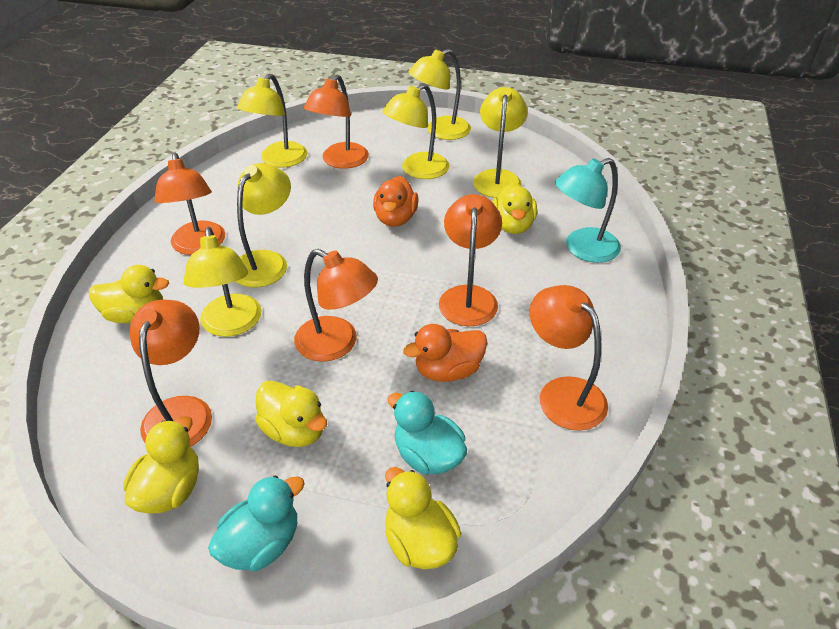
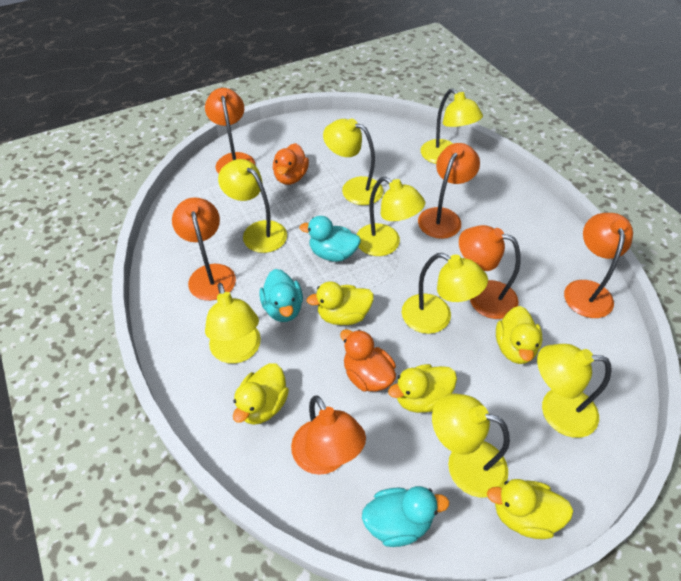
turquoise duck: 2 -> 3
turquoise lamp: 1 -> 0
yellow lamp: 6 -> 8

